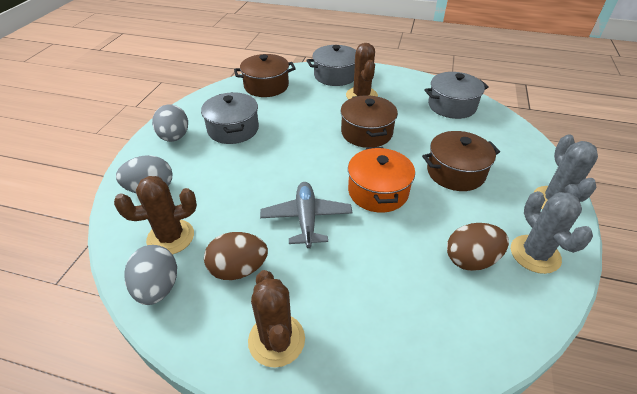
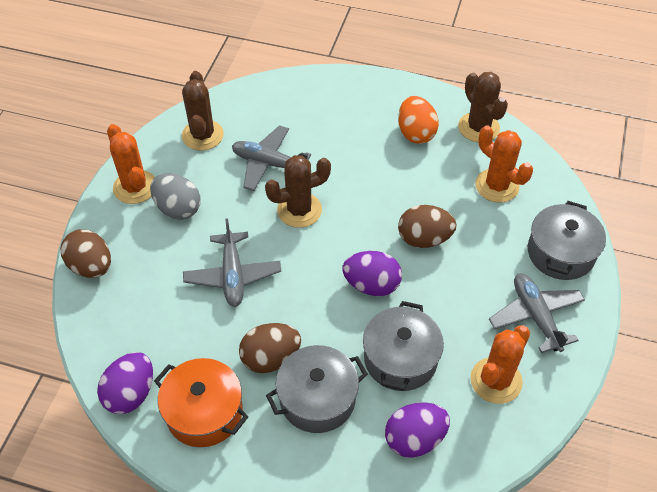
brown egg: 2 -> 3
brown pot: 3 -> 0
grey cactus: 2 -> 0
grey egg: 3 -> 1
grey plane: 1 -> 3
orange cactus: 0 -> 3
orange egg: 0 -> 1
purple egg: 0 -> 3

